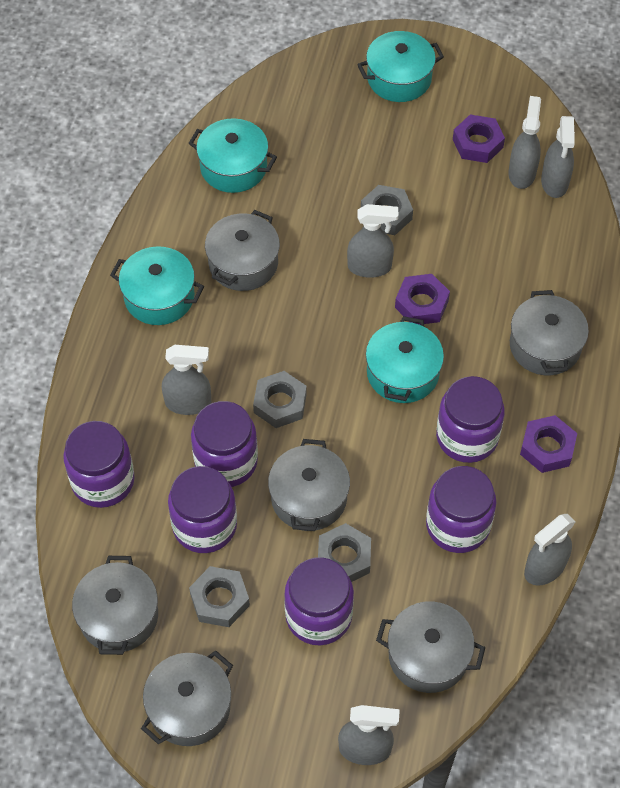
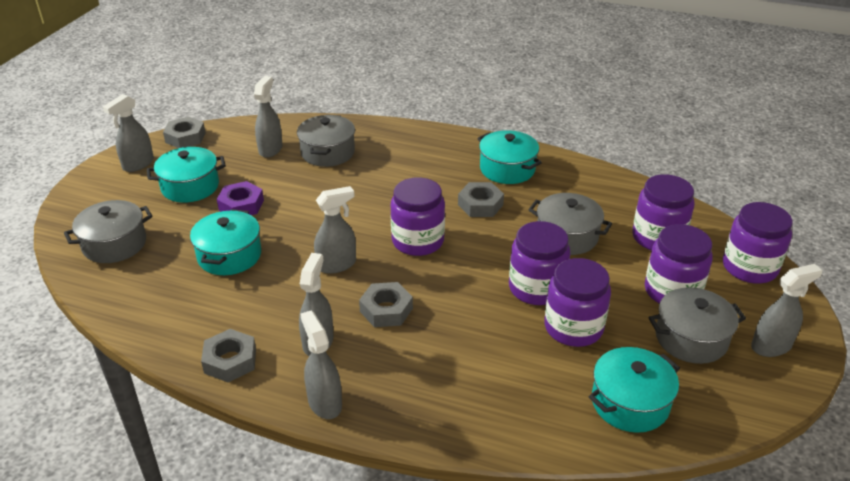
grey pot: 6 -> 4
purple nut: 3 -> 1

